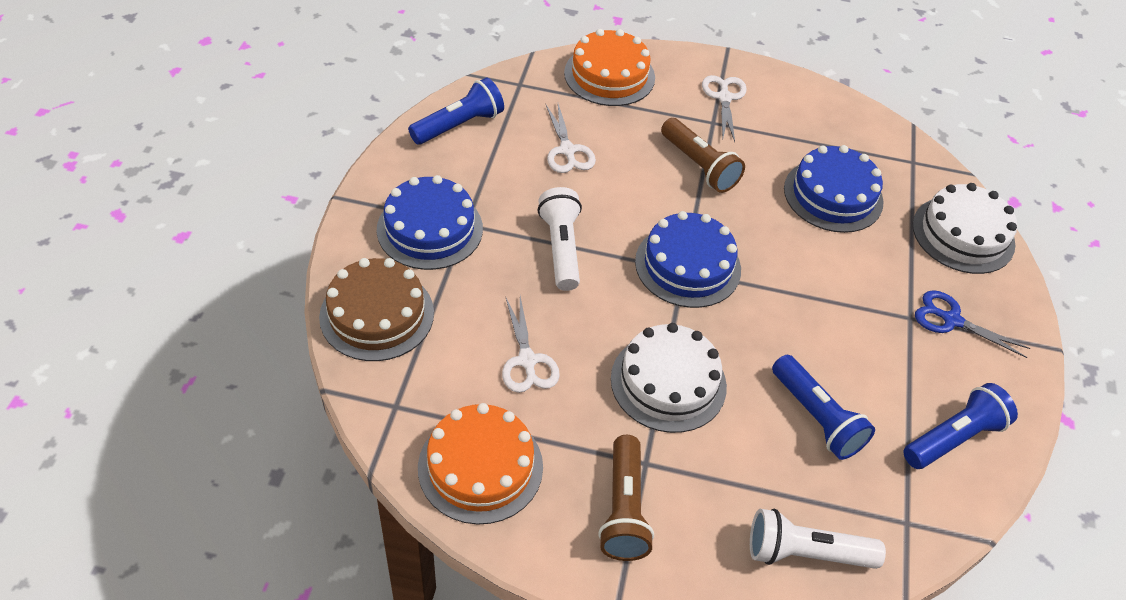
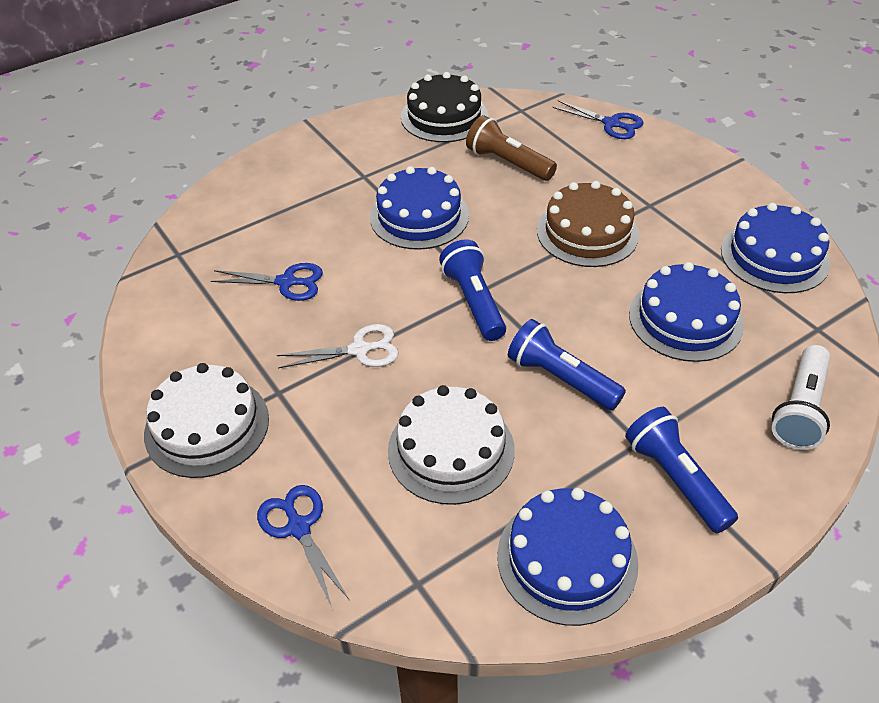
black cake: 0 -> 1
blue cake: 3 -> 4
blue scissors: 1 -> 3
brown flashlight: 2 -> 1
orange cake: 2 -> 0
white flashlight: 2 -> 1
white scissors: 3 -> 1

